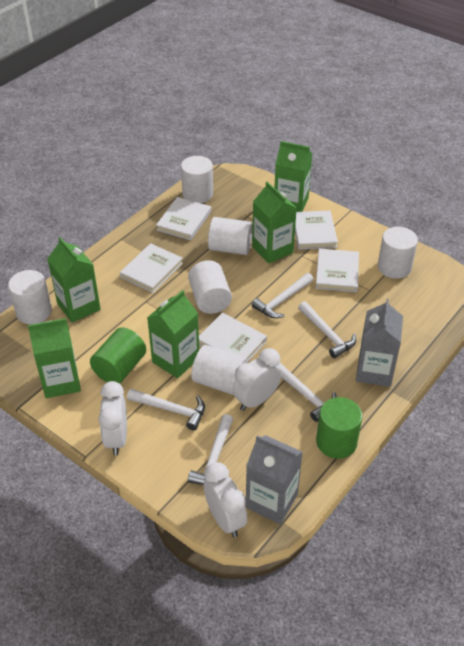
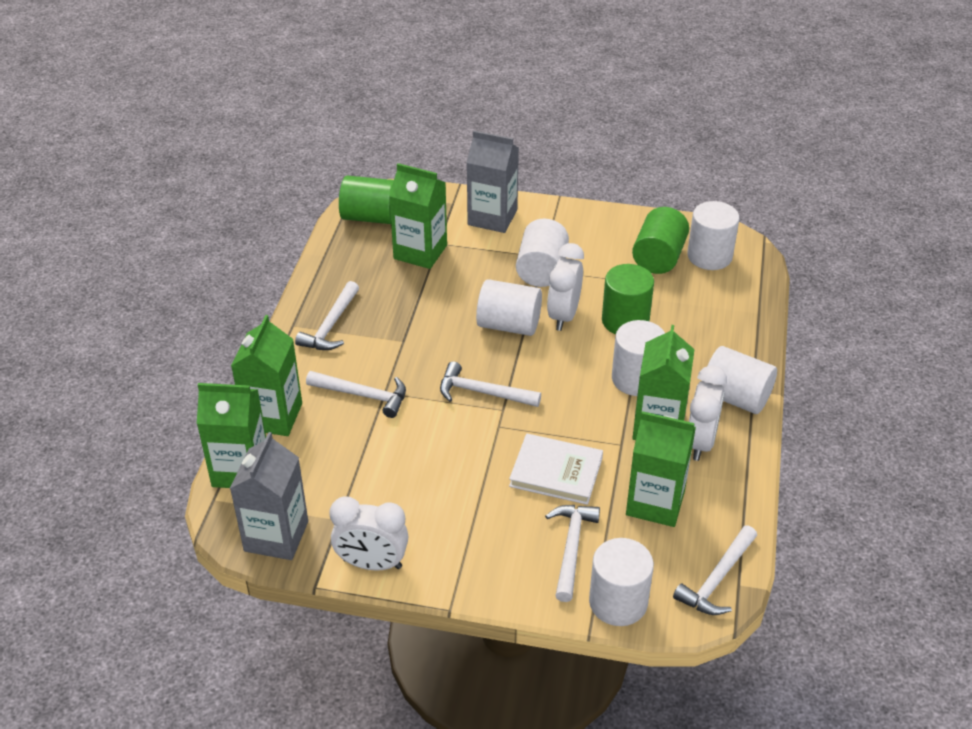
green cylinder: 2 -> 3
white book: 5 -> 1

